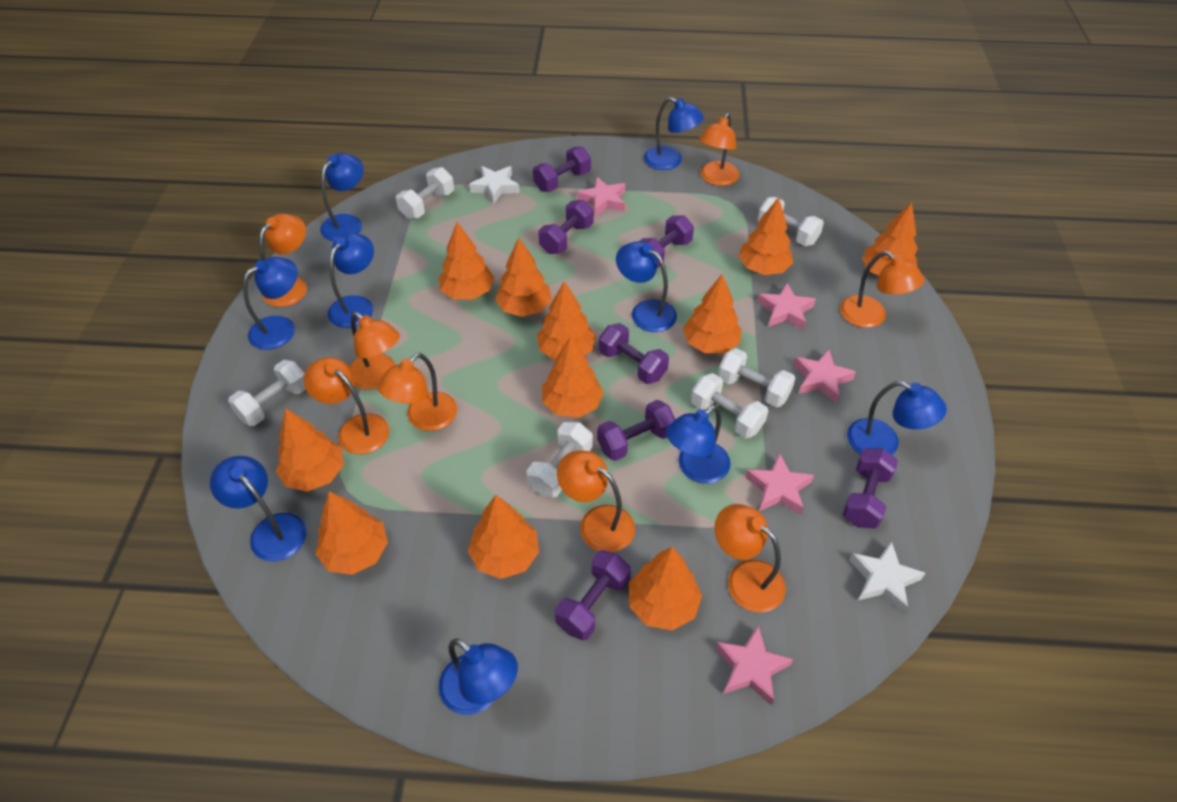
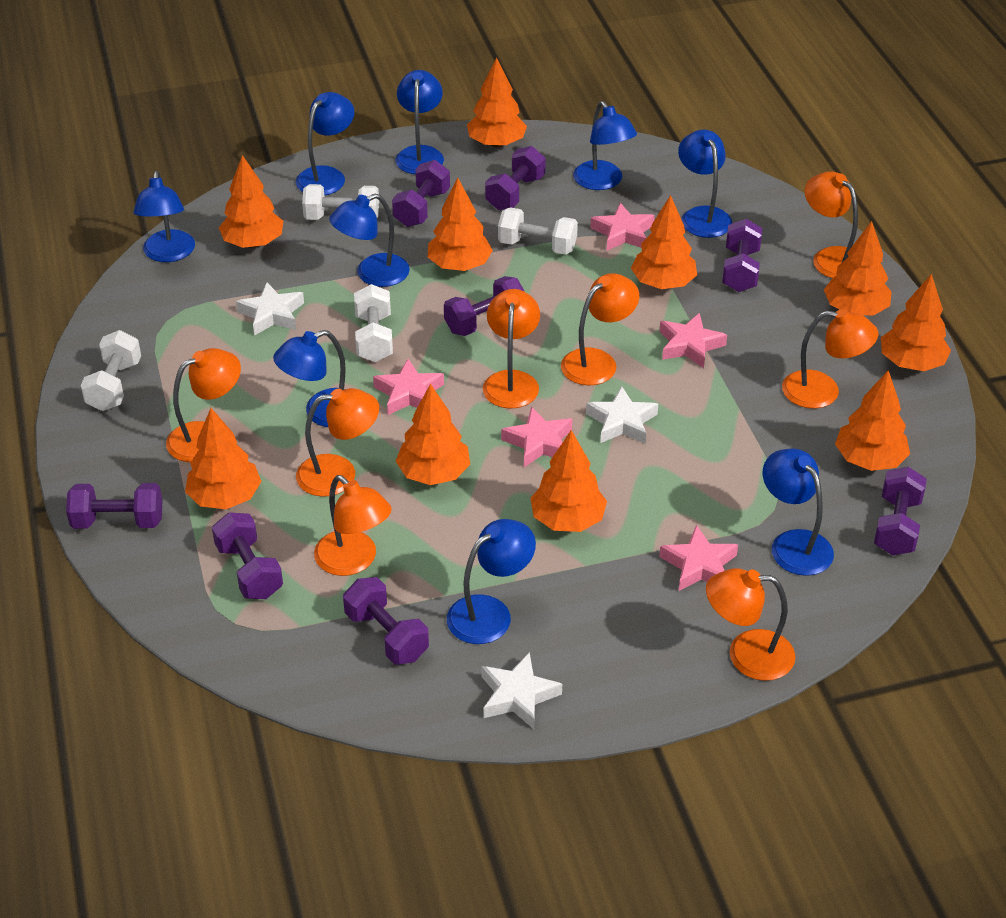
orange tree: 11 -> 10
purple dumbbell: 7 -> 8
white dumbbell: 6 -> 4
white star: 2 -> 3

